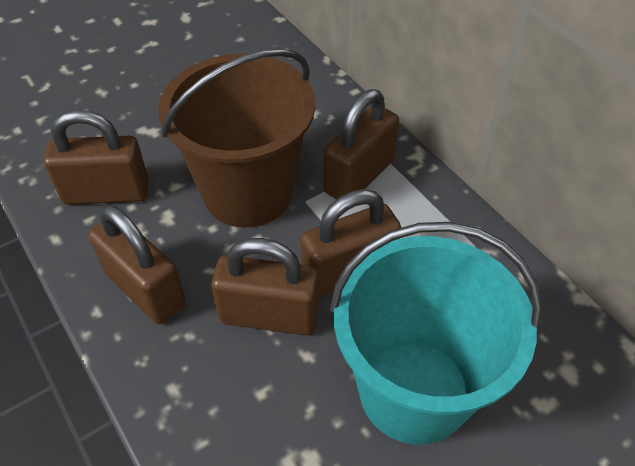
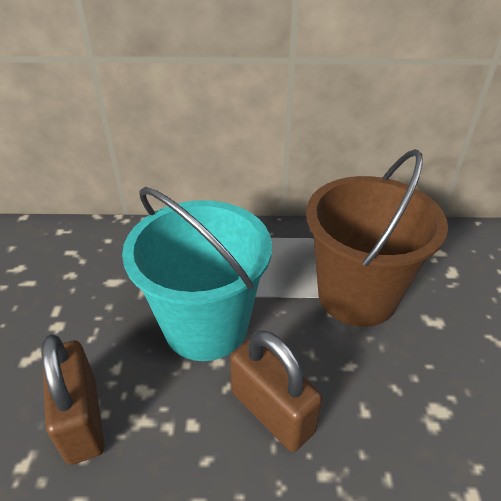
brown padlock: 5 -> 2

